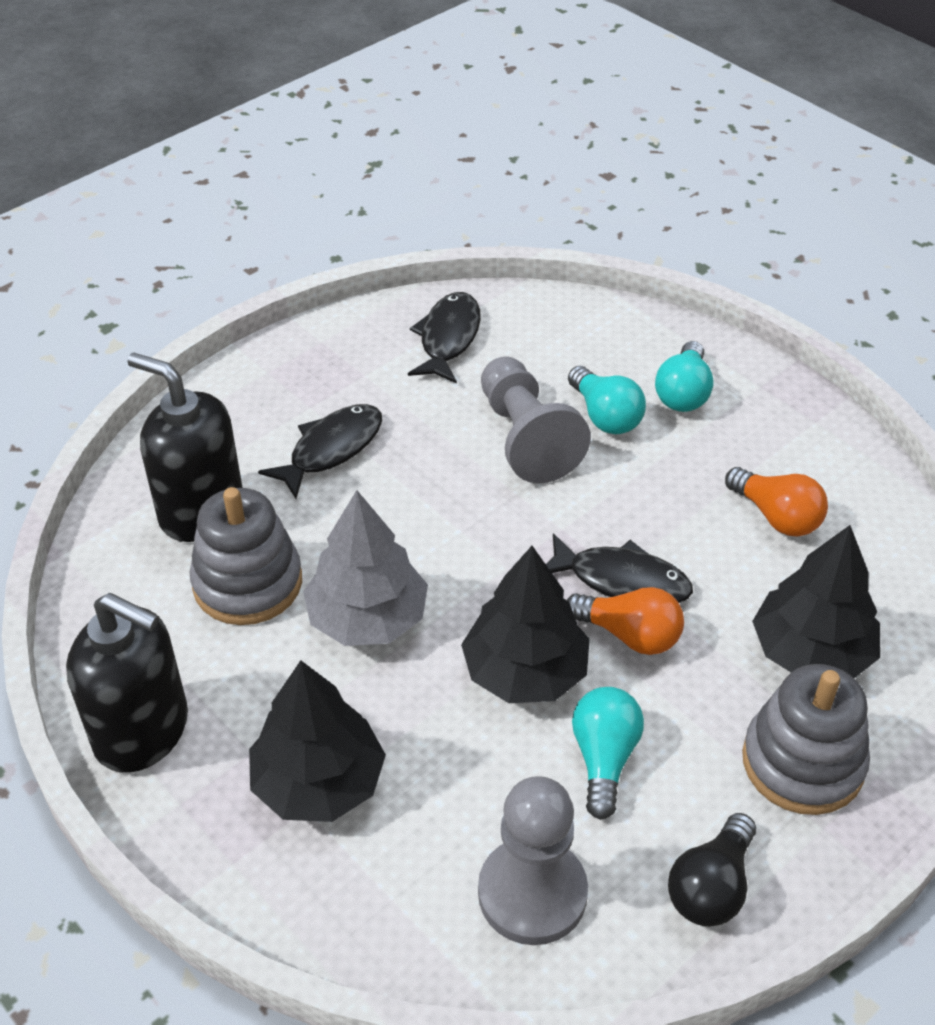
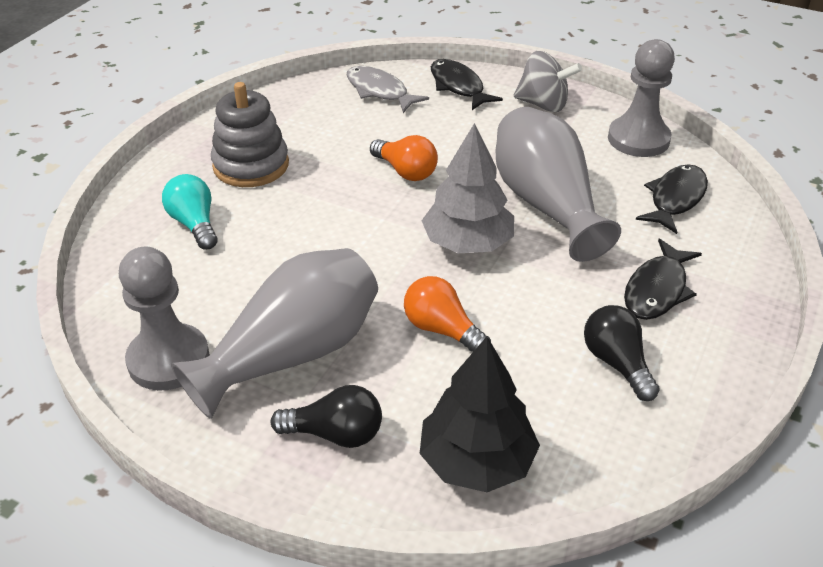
black light bulb: 1 -> 2
black soap dispenser: 2 -> 0
black tree: 3 -> 1
grey fish: 0 -> 1
grey spinning top: 0 -> 1
grey stacking toy: 2 -> 1
grey vase: 0 -> 2
turquoise light bulb: 3 -> 1

